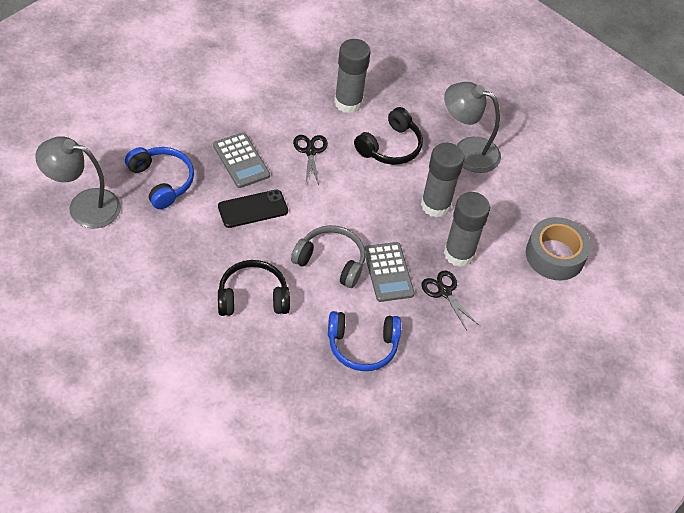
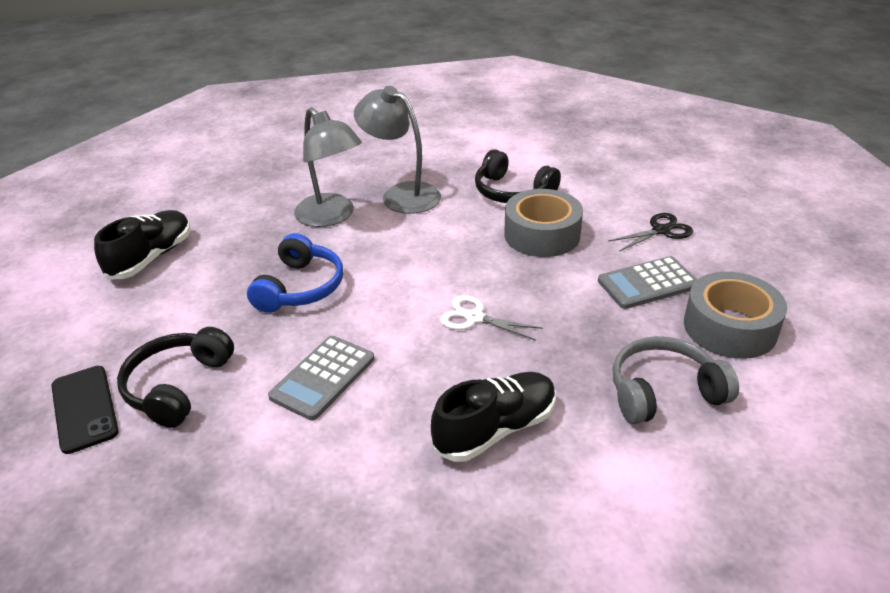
black scissors: 2 -> 1
black shoe: 0 -> 2
blue headphones: 2 -> 1
grey glue stick: 3 -> 0
grey tape: 1 -> 2
white scissors: 0 -> 1

